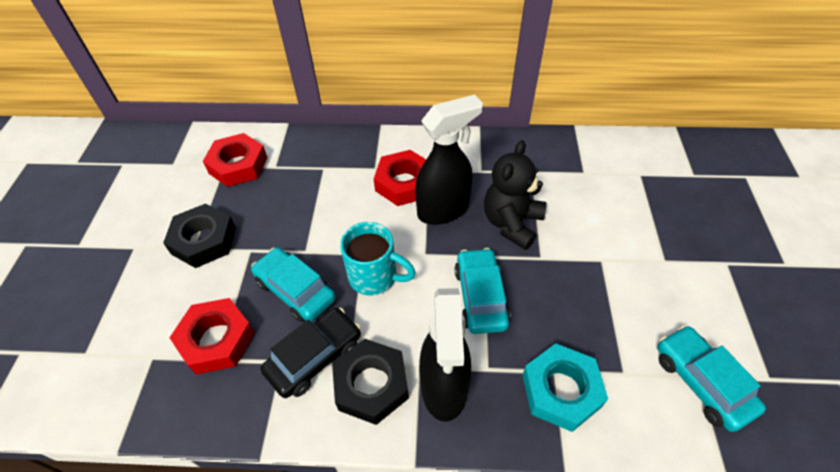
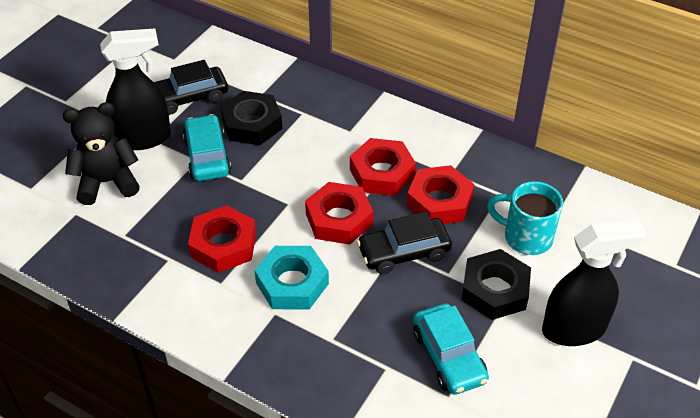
black car: 1 -> 2
red nut: 3 -> 4
turquoise car: 3 -> 2

